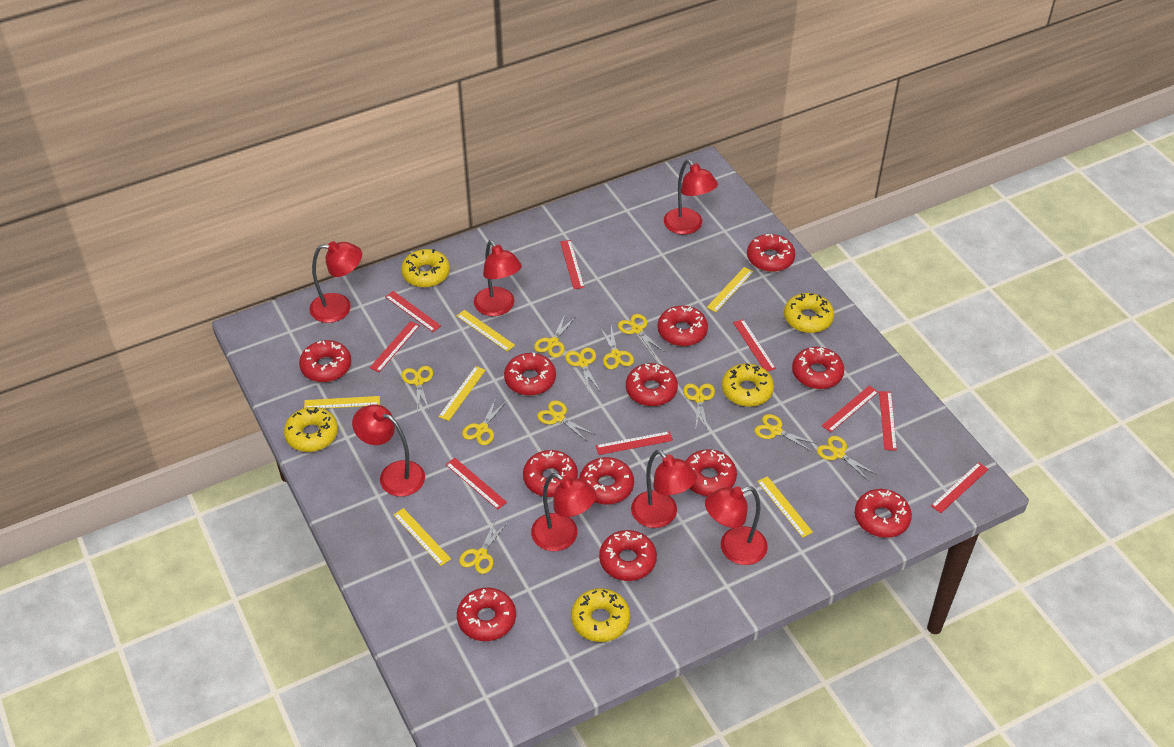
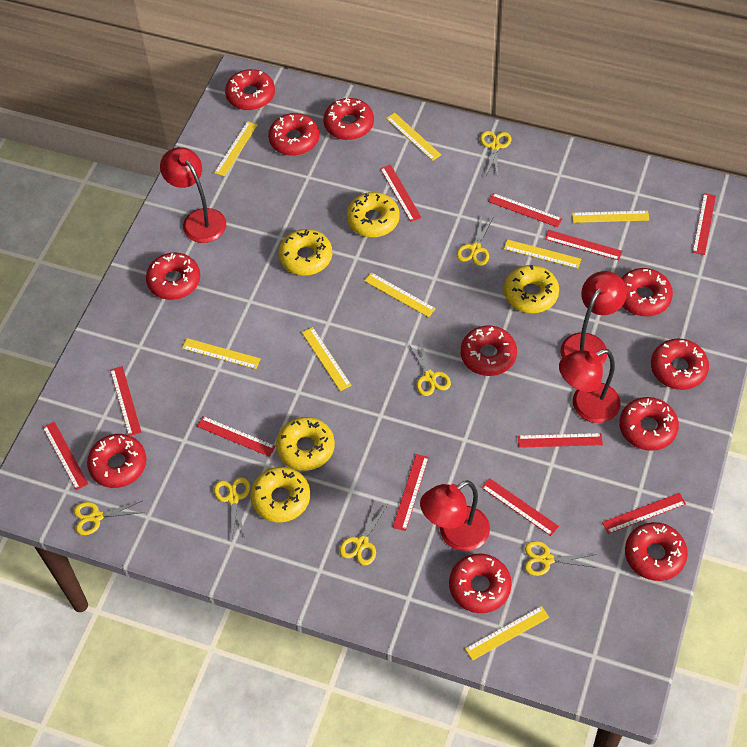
red donut: 12 -> 11
red lamp: 7 -> 4
red ruler: 9 -> 11
yellow ruler: 6 -> 8
yellow scissors: 11 -> 7

